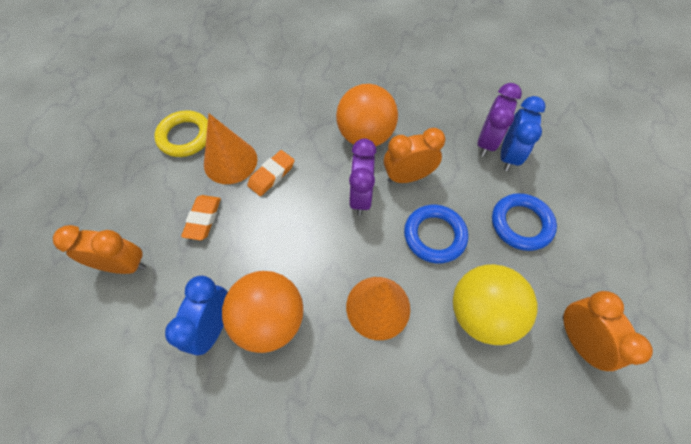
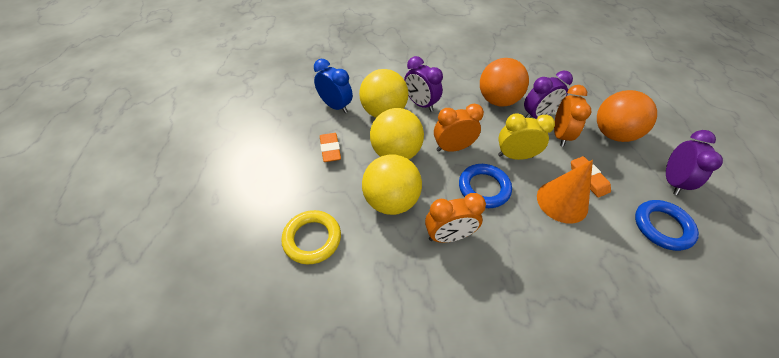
blue clock: 2 -> 1
orange cone: 2 -> 1
purple clock: 2 -> 3
yellow ball: 1 -> 3
yellow clock: 0 -> 1

